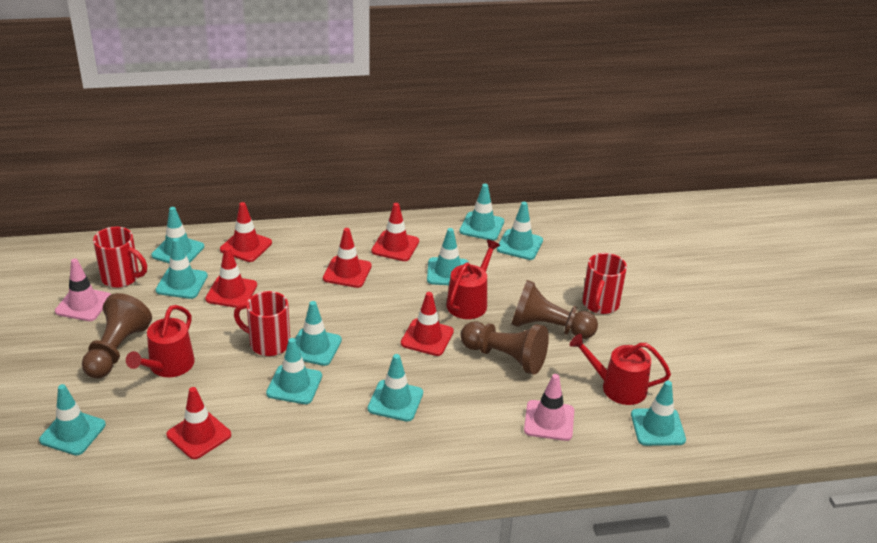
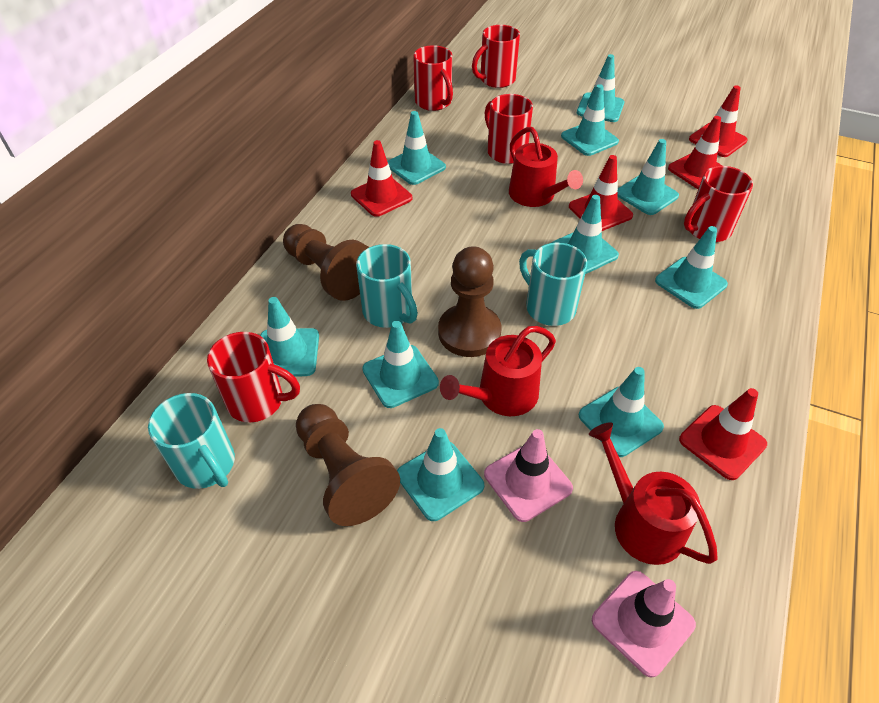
red mug: 3 -> 5
red traffic cone: 6 -> 5
turquoise mug: 0 -> 3

